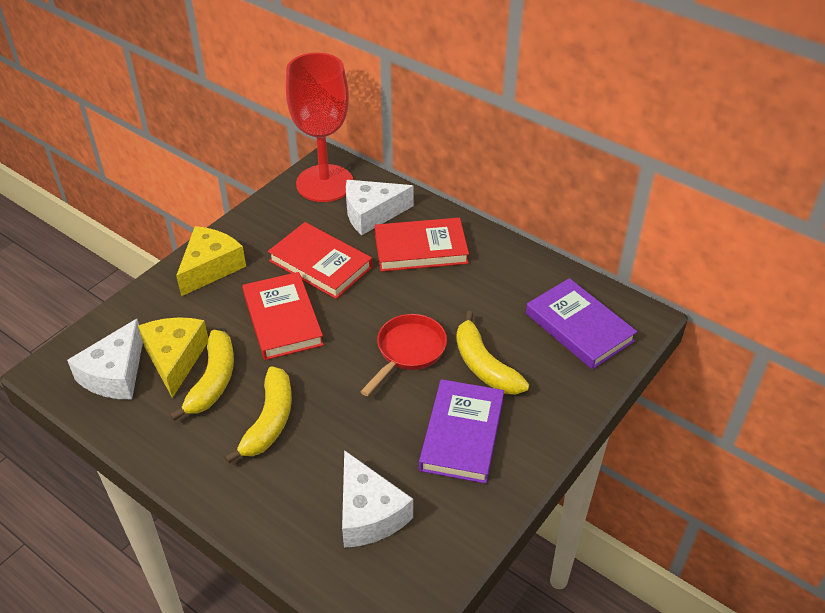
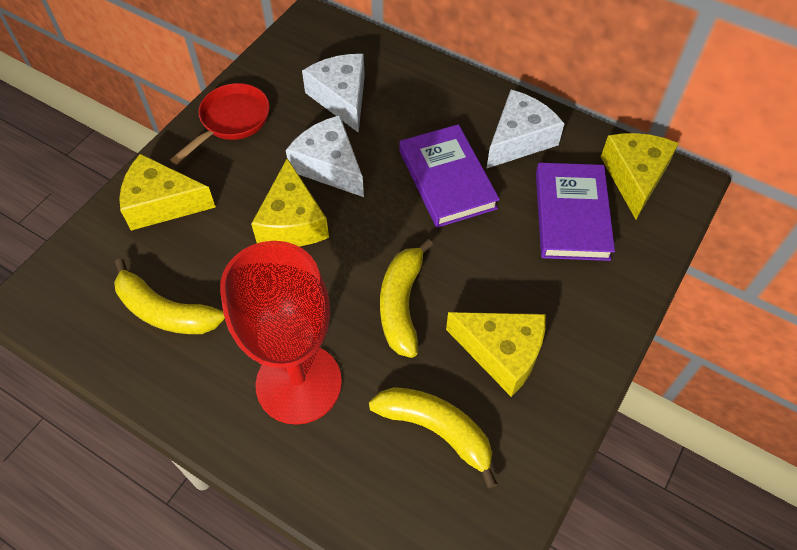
red book: 3 -> 0
yellow cheese: 2 -> 4

